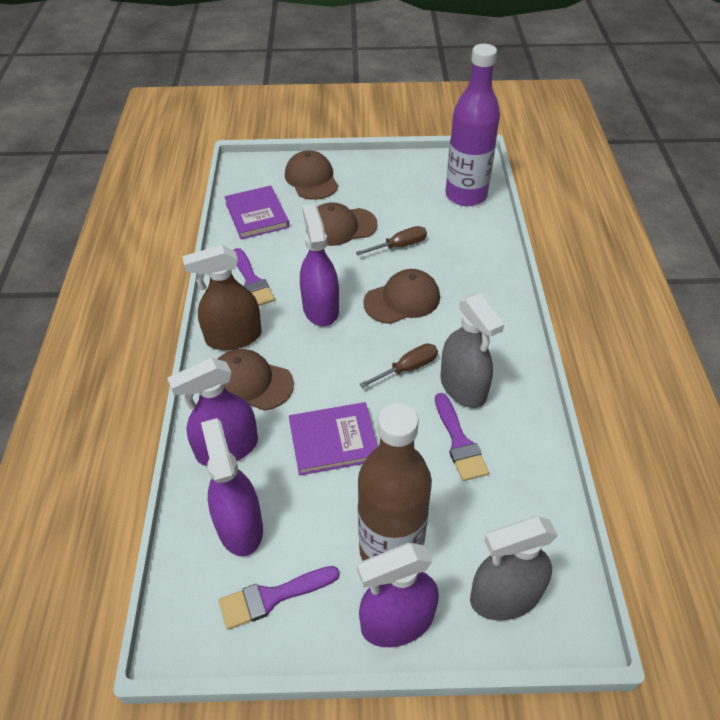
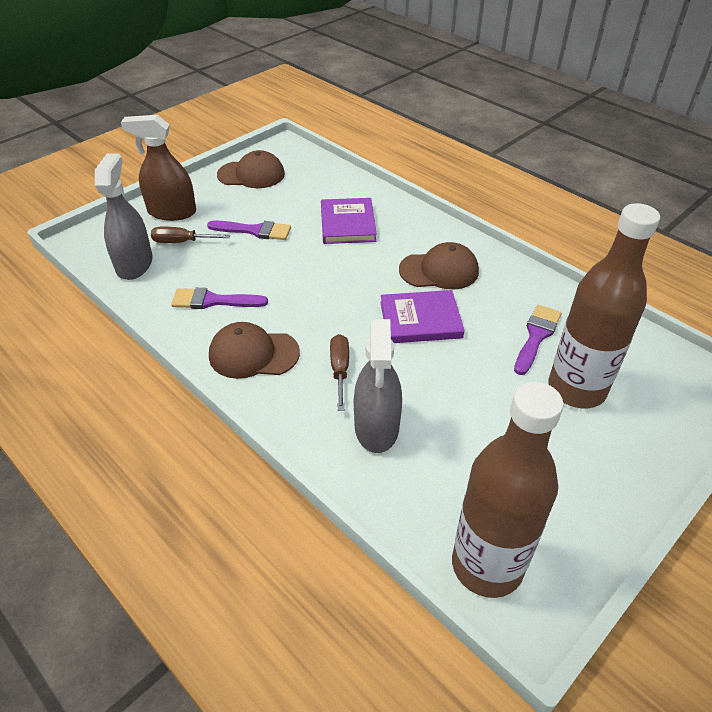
brown bottle: 1 -> 2
brown cap: 4 -> 3
purple bottle: 1 -> 0
purple spray bottle: 4 -> 0

